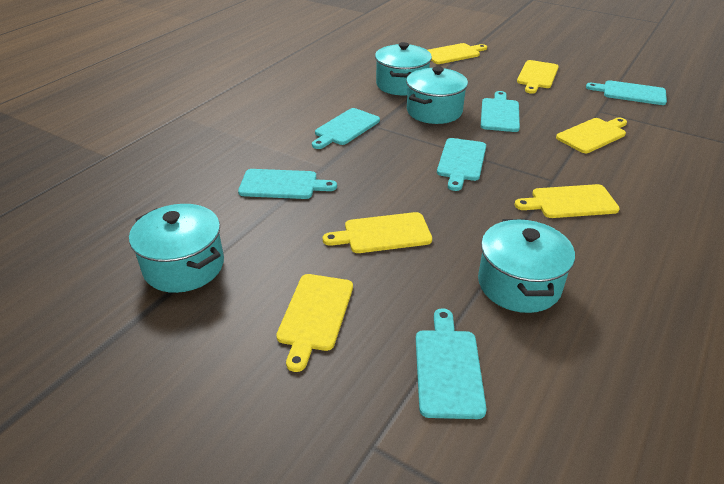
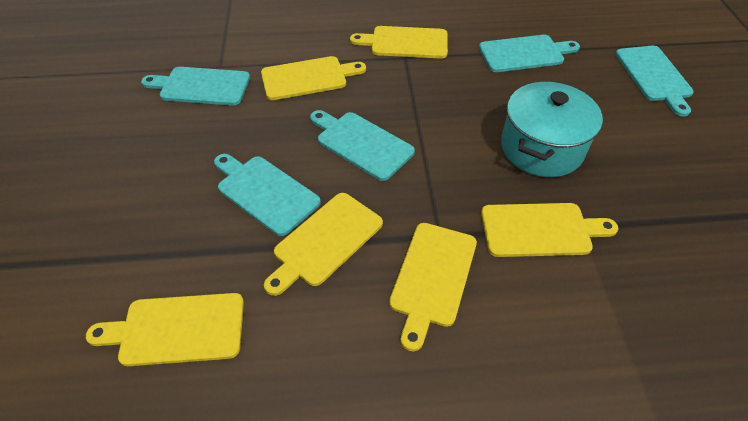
turquoise cutting board: 6 -> 5
turquoise pot: 4 -> 1

